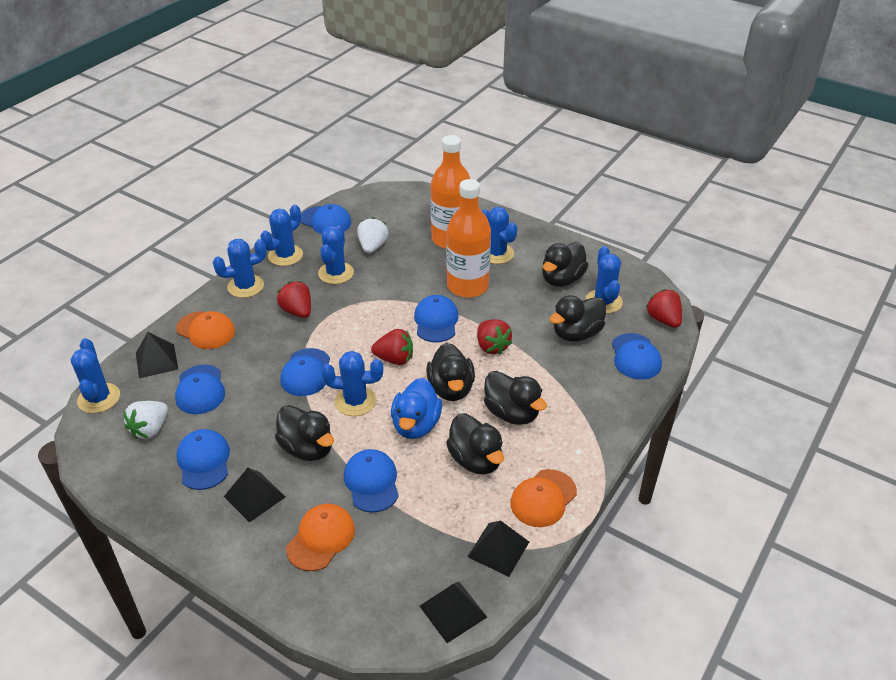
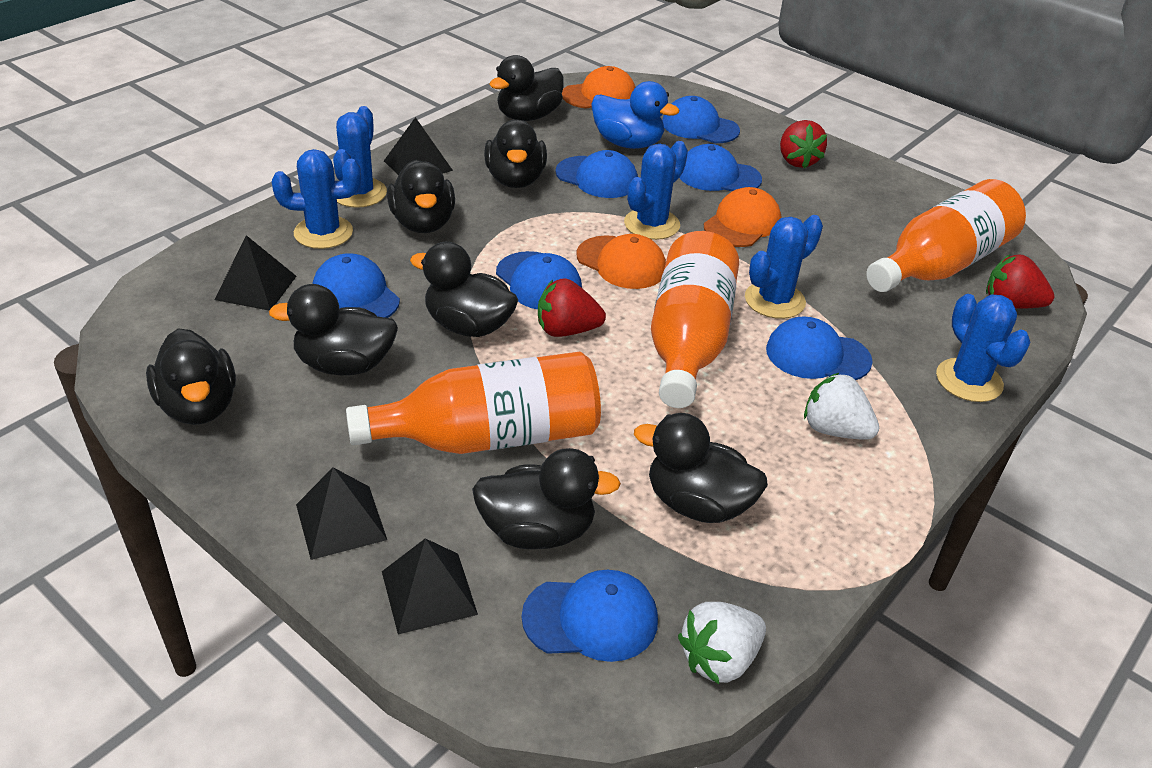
black duck: 6 -> 8
blue cactus: 7 -> 5
orange bottle: 2 -> 3
red strawberry: 4 -> 3

